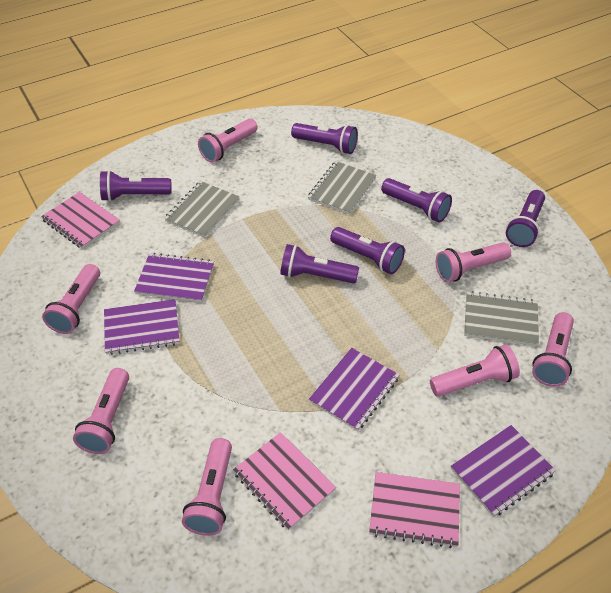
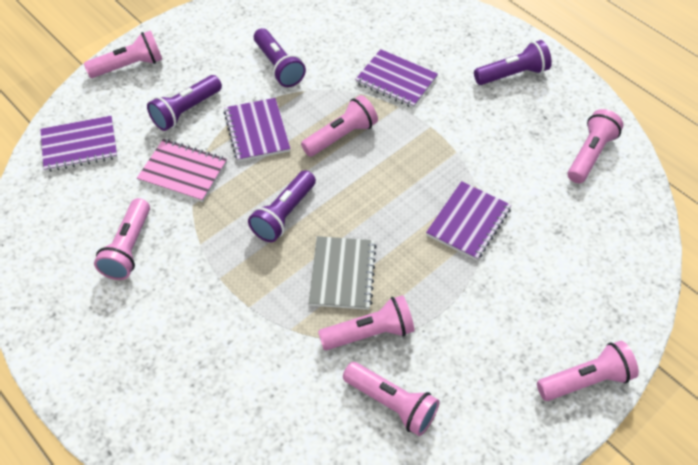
grey notebook: 3 -> 1
pink notebook: 3 -> 1
purple flashlight: 6 -> 4

